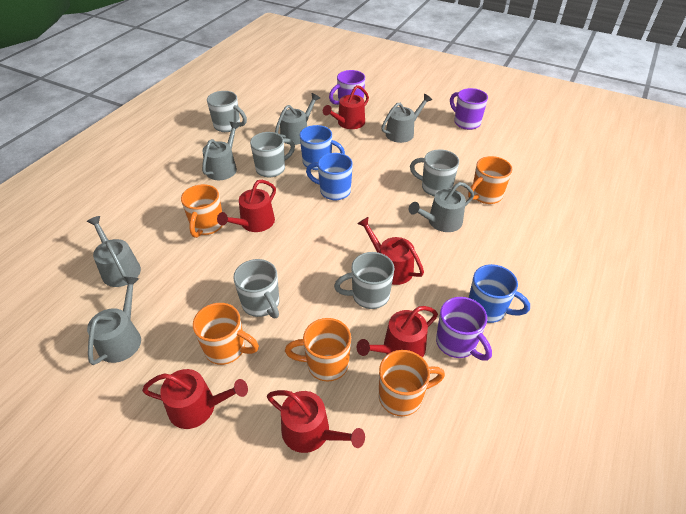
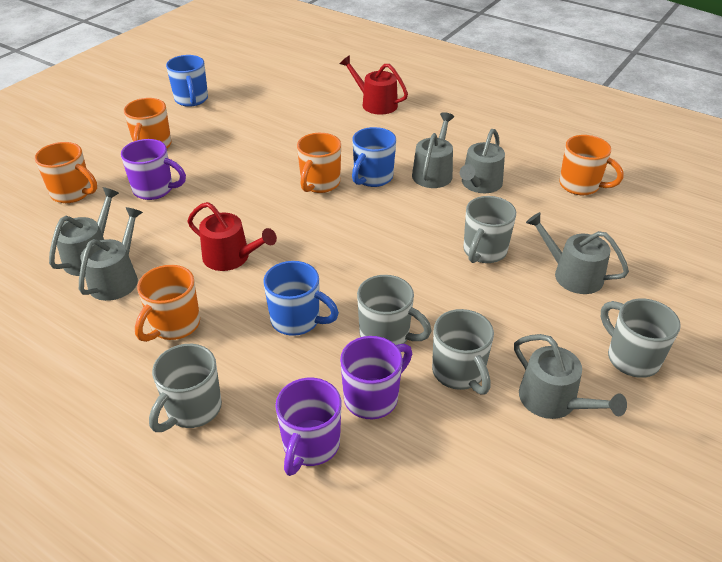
red watering can: 6 -> 2

